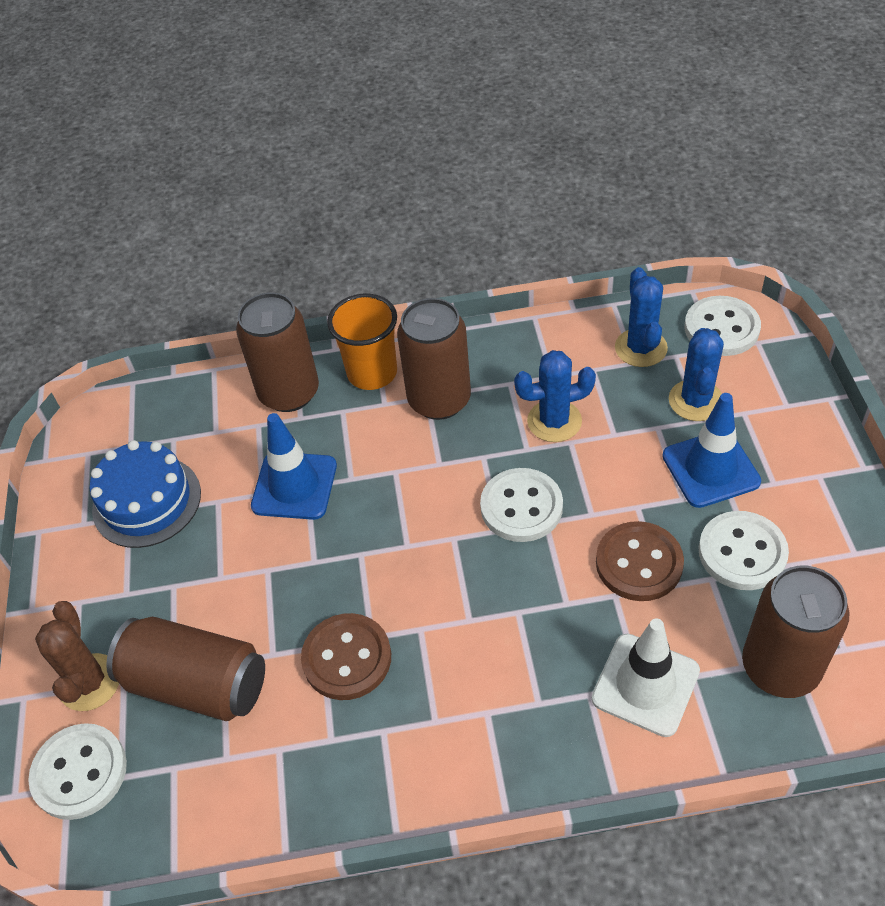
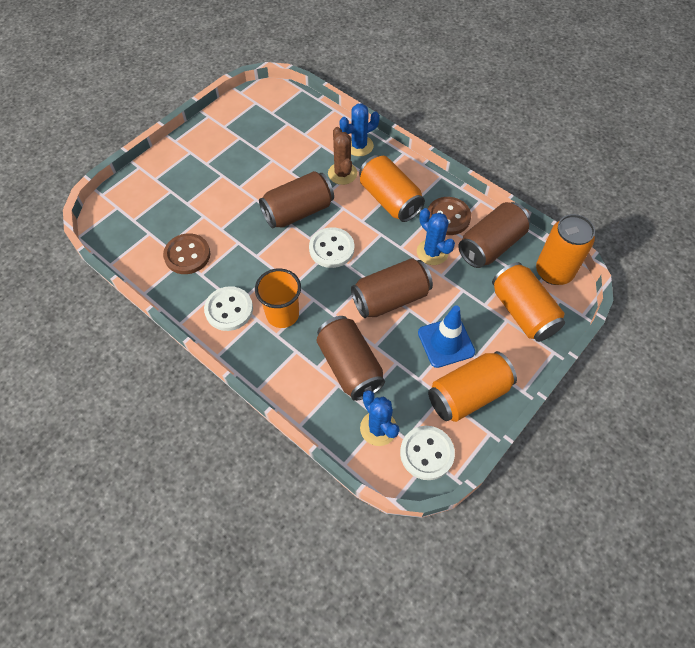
blue cake: 1 -> 0
blue traffic cone: 2 -> 1
orange can: 0 -> 4
white button: 4 -> 3
white traffic cone: 1 -> 0

